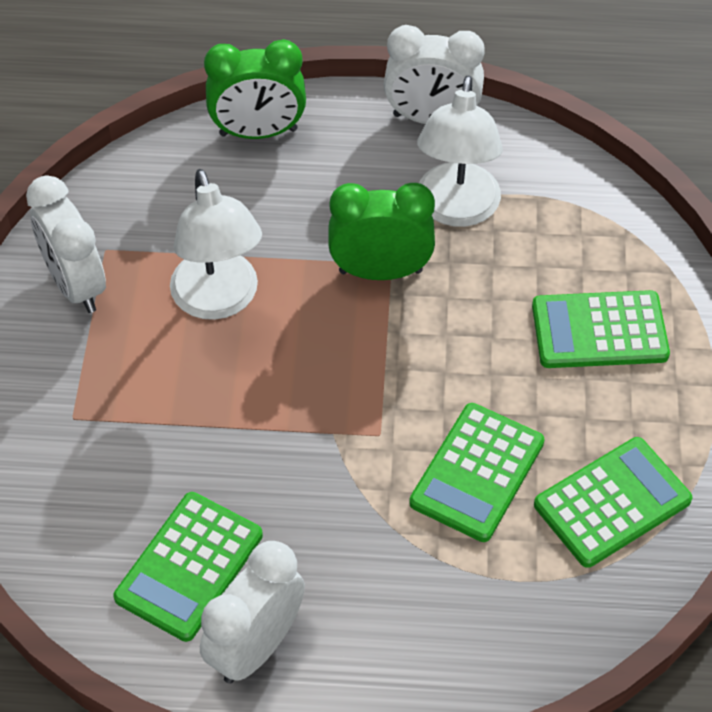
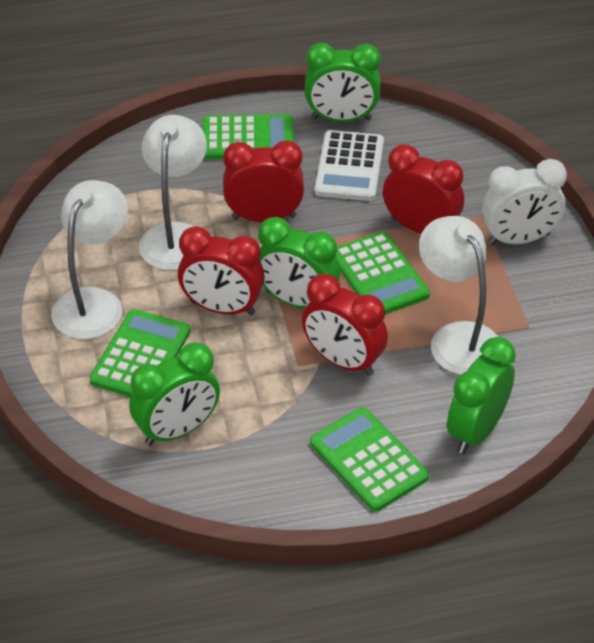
green clock: 2 -> 4
red clock: 0 -> 4
white calculator: 0 -> 1
white clock: 3 -> 1
white lamp: 2 -> 3

